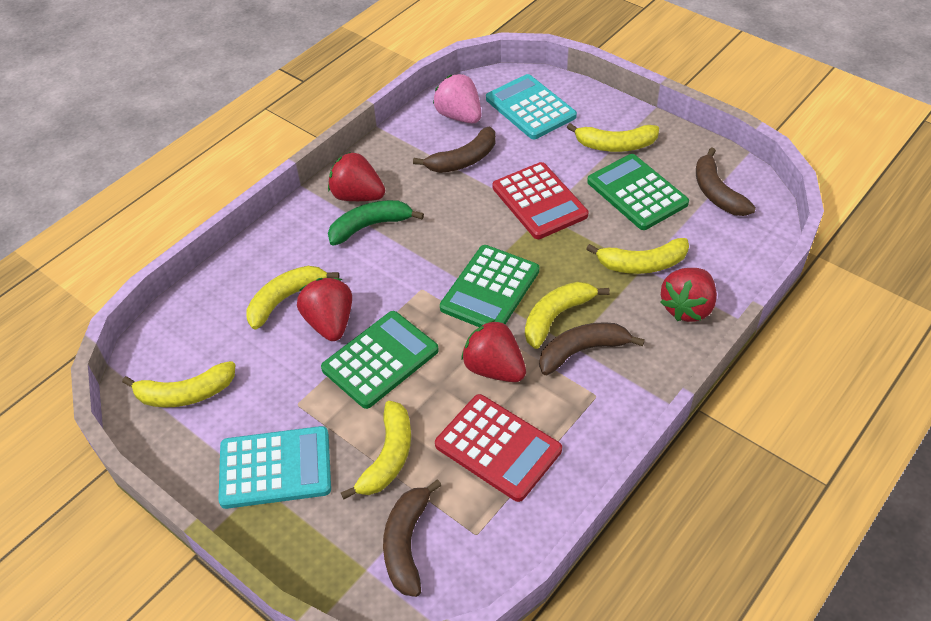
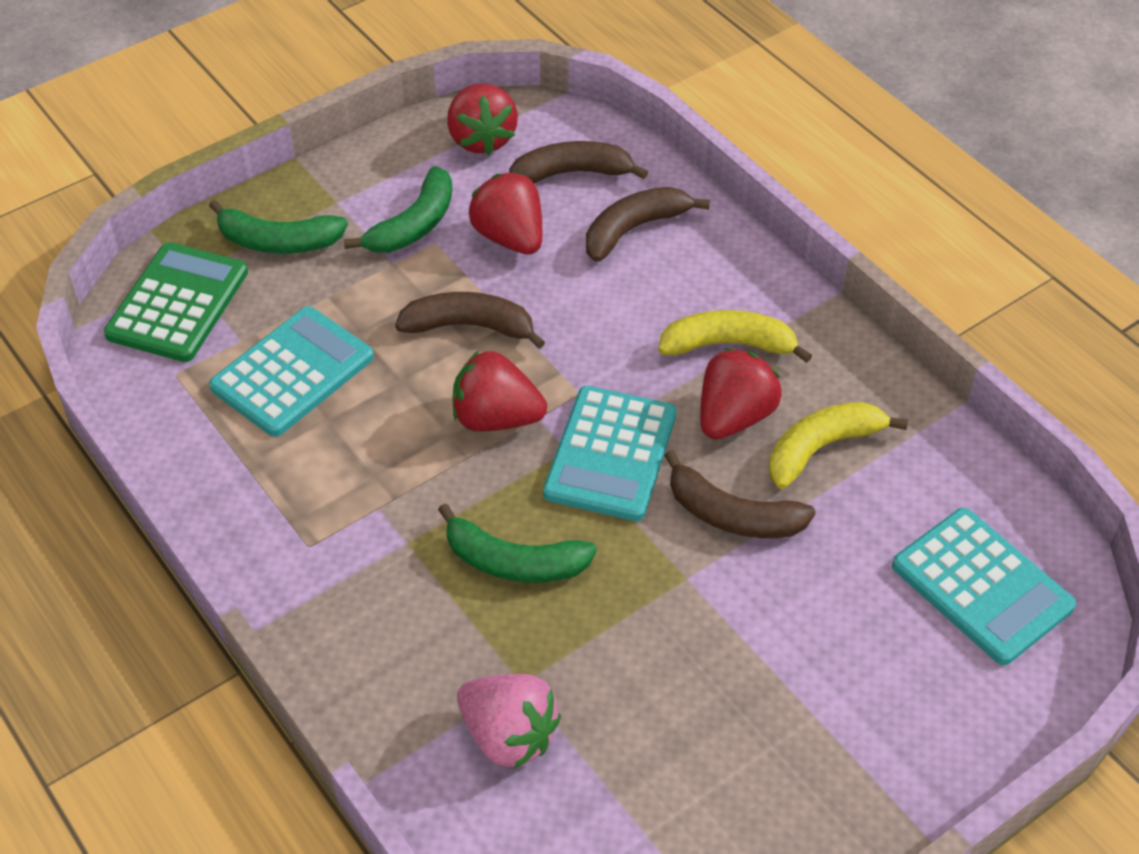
green banana: 1 -> 3
green calculator: 3 -> 1
red calculator: 2 -> 0
turquoise calculator: 2 -> 3
yellow banana: 6 -> 2

